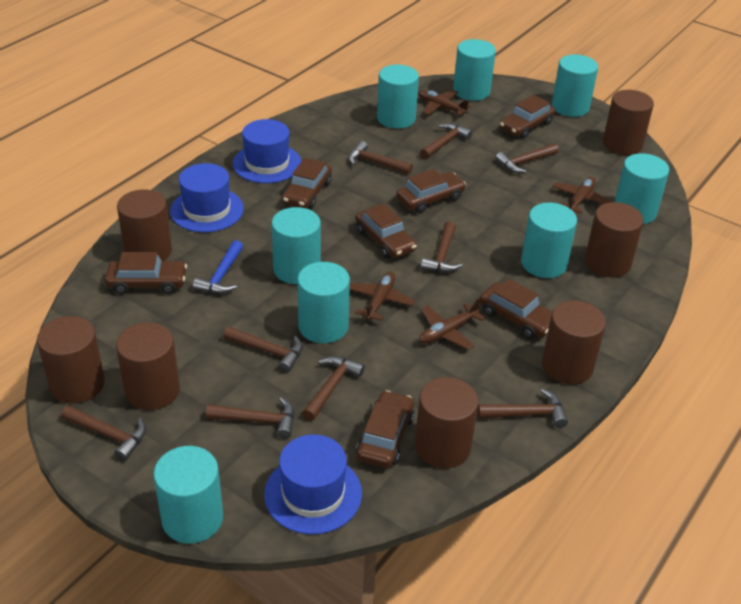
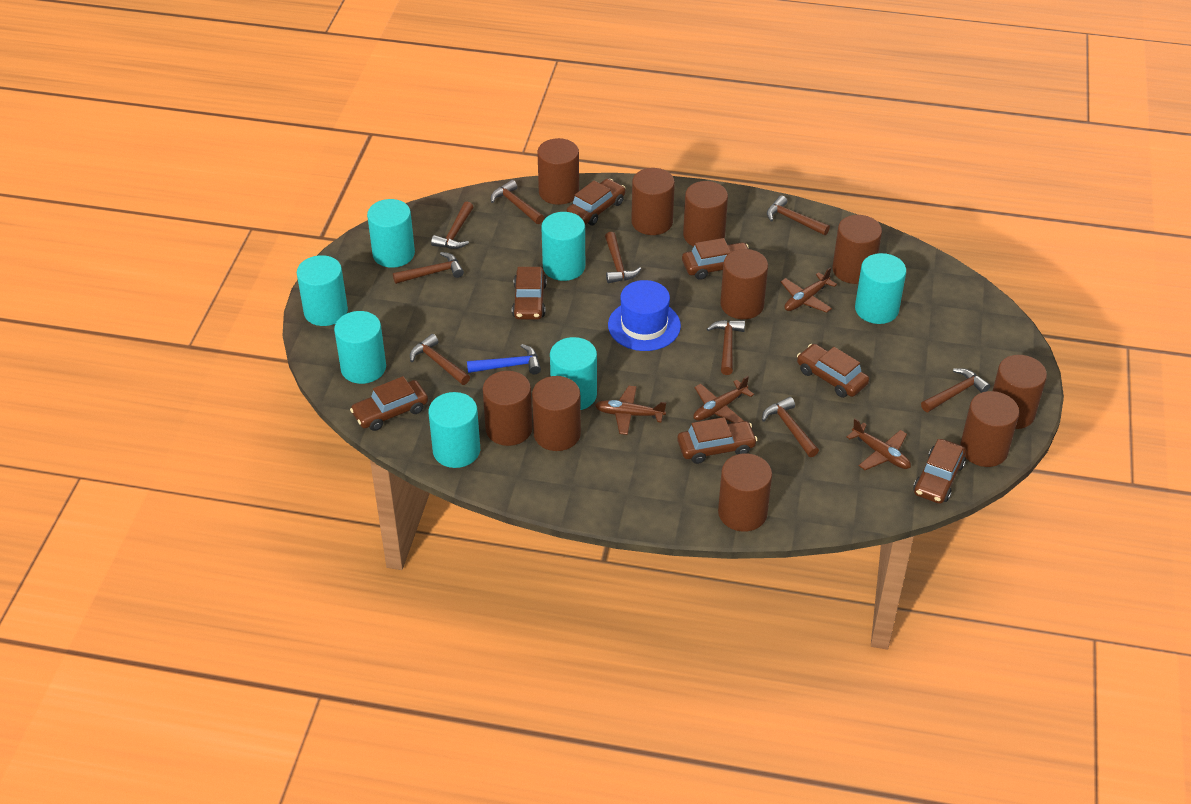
blue hat: 3 -> 1
brown cylinder: 7 -> 10
turquoise cylinder: 8 -> 7

